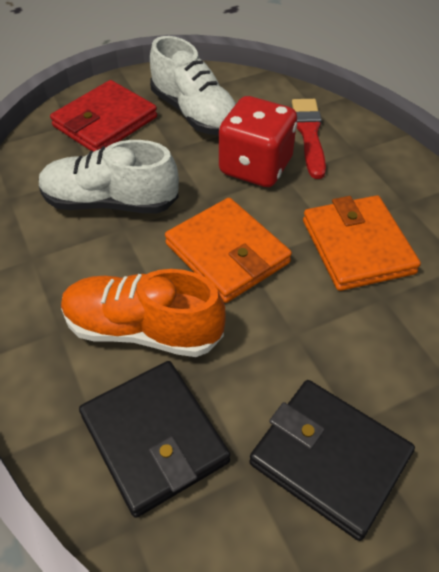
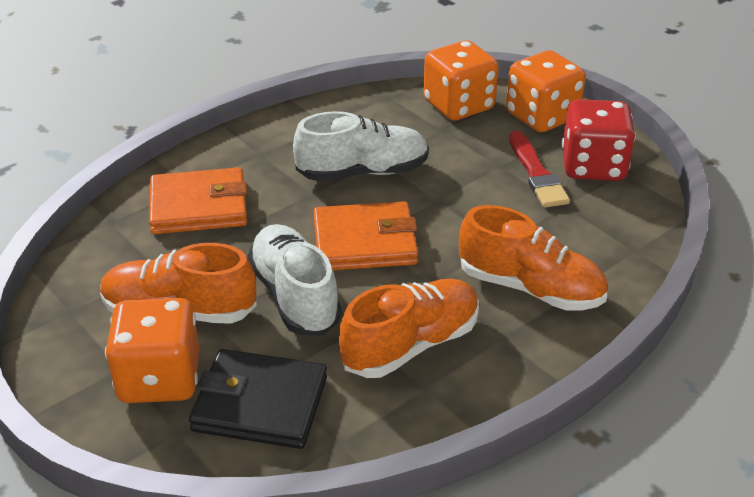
black wallet: 2 -> 1
orange dice: 0 -> 3
orange shoe: 1 -> 3
red wallet: 1 -> 0

